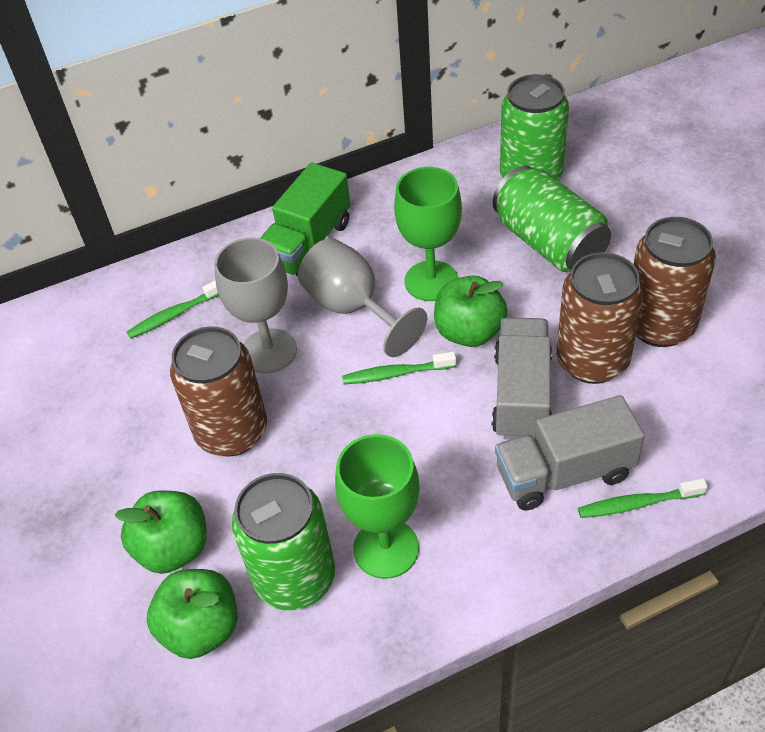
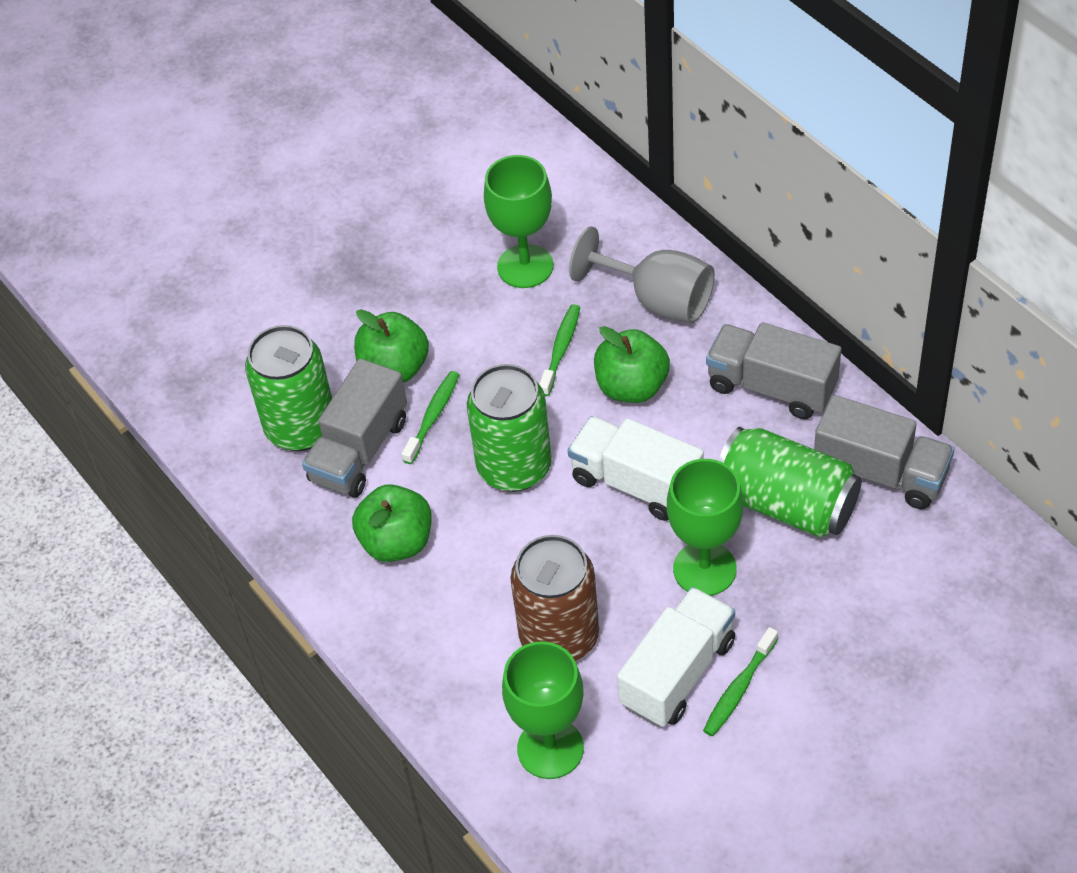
brown can: 3 -> 1
green goblet: 2 -> 3
green truck: 1 -> 0
grey goblet: 2 -> 1
grey truck: 2 -> 3
white truck: 0 -> 2

